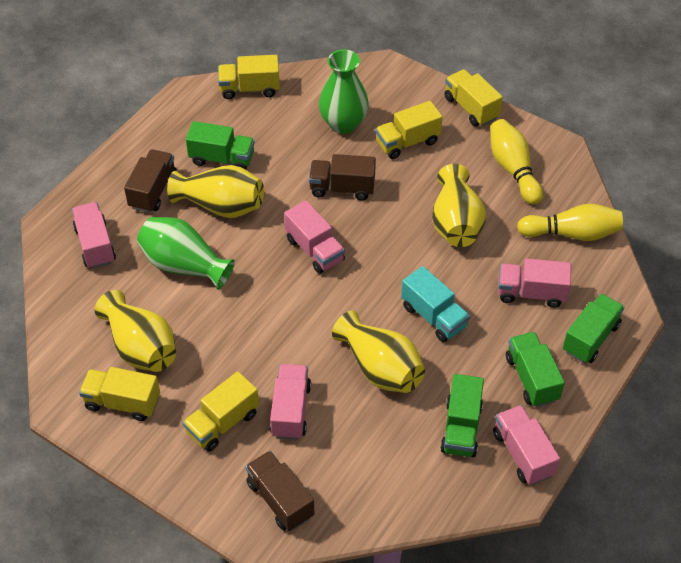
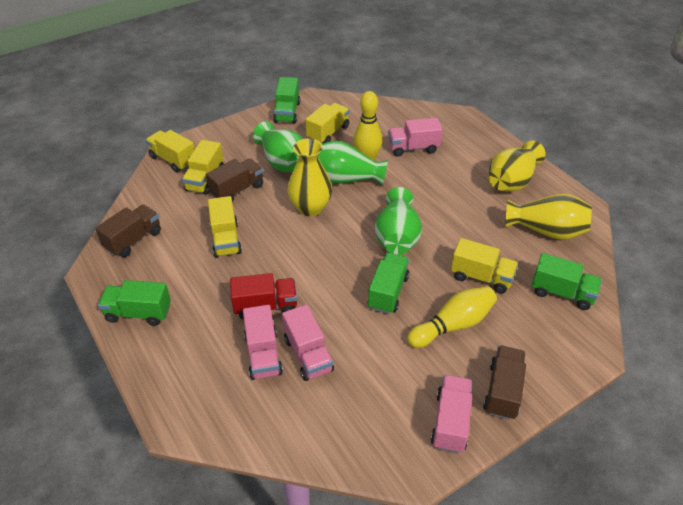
green vase: 2 -> 3
pink truck: 5 -> 4
red truck: 0 -> 1
turquoise truck: 1 -> 0
yellow vase: 4 -> 3

